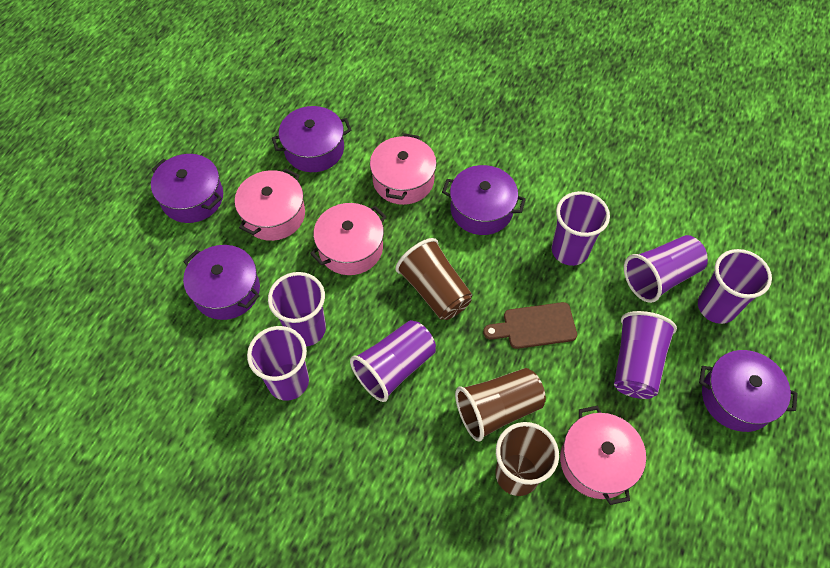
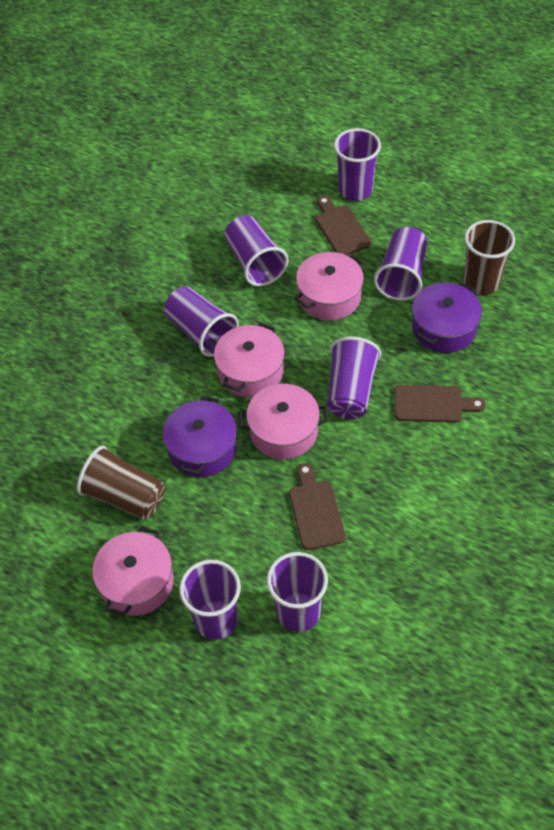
brown cup: 3 -> 2
brown cutting board: 1 -> 3
purple pot: 5 -> 2

